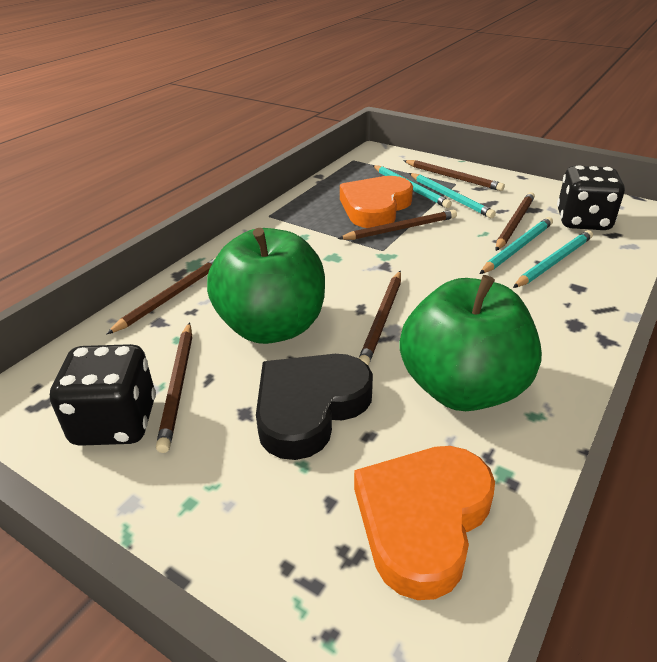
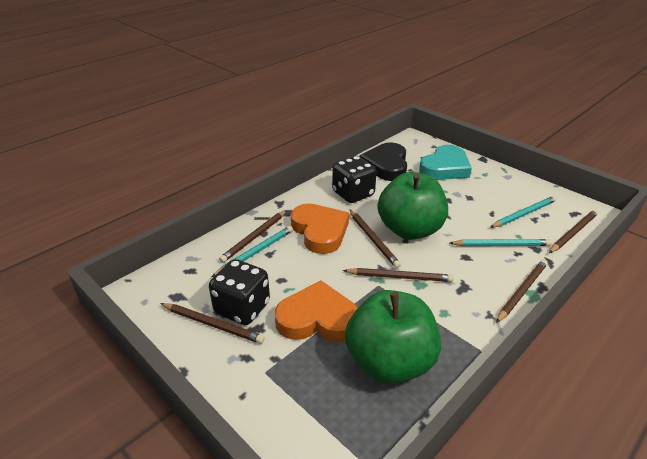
turquoise heart: 0 -> 1
turquoise pencil: 4 -> 3

